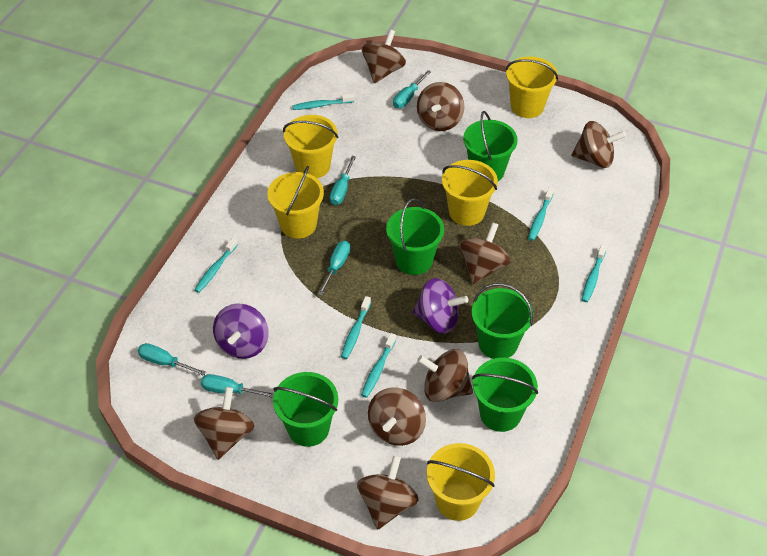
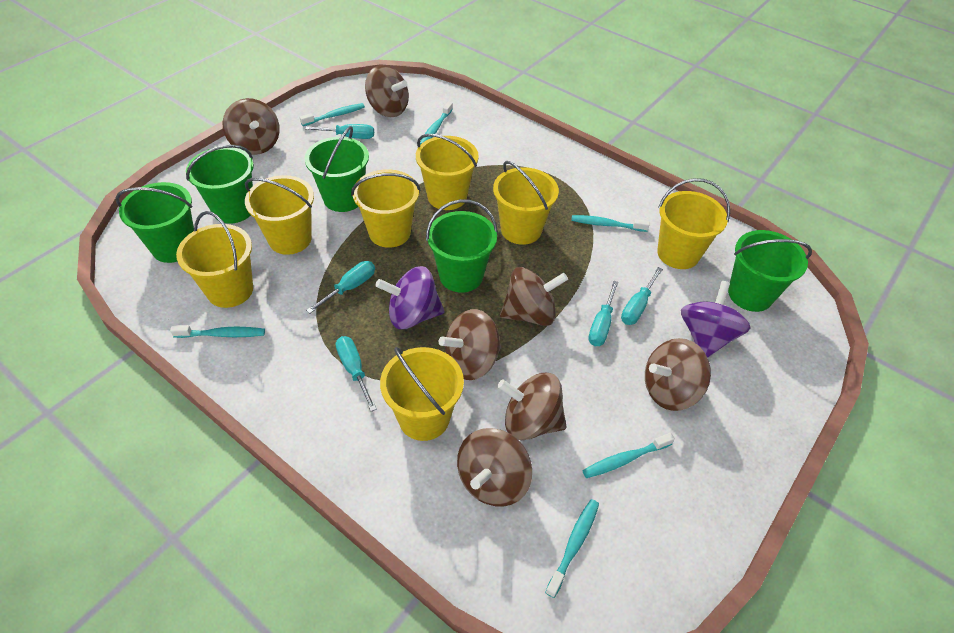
brown spinning top: 8 -> 7
yellow bucket: 5 -> 7

